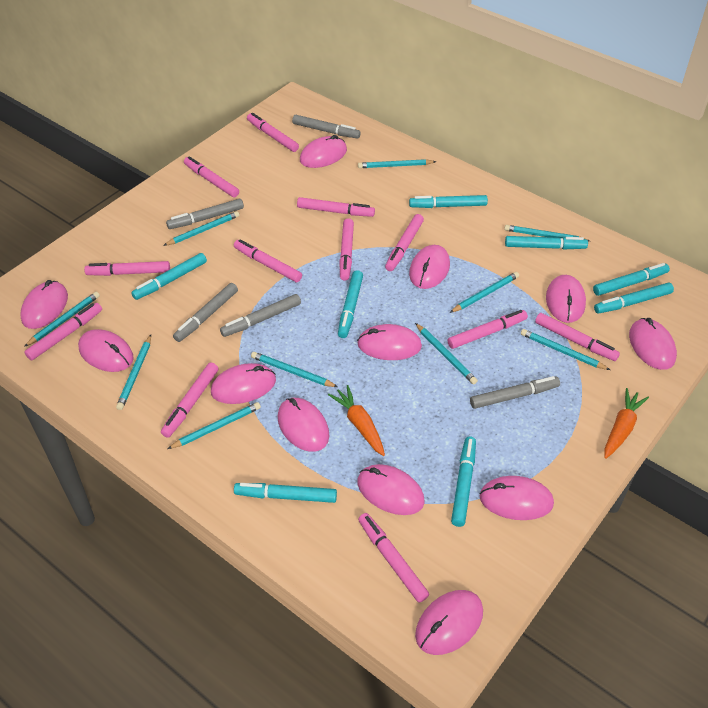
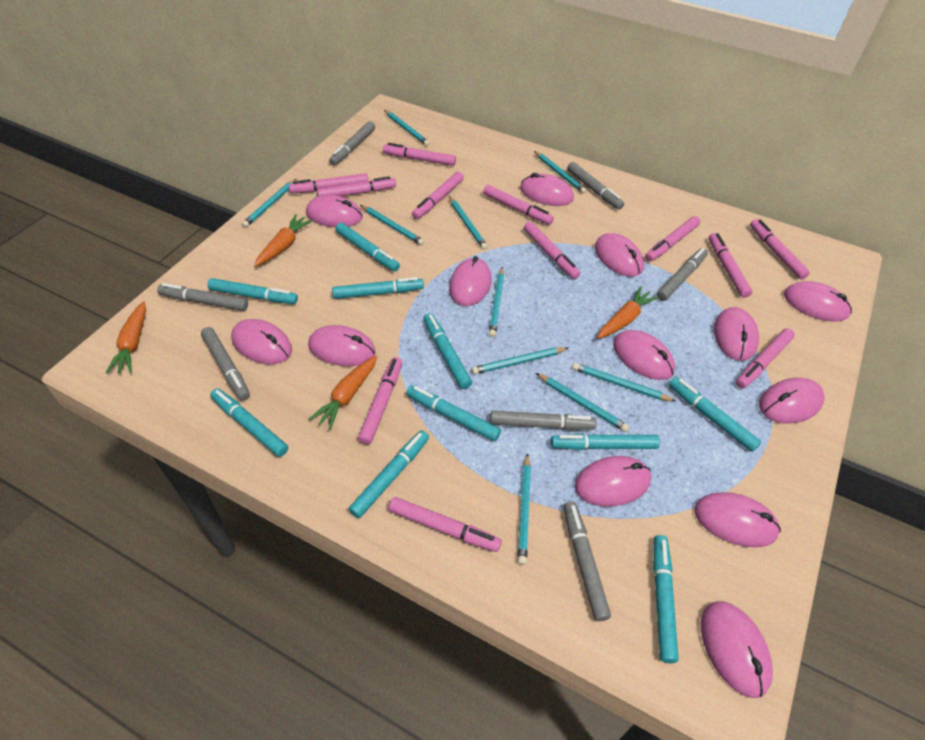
grey marker: 5 -> 7
orange carrot: 2 -> 4
pink mouse: 12 -> 13
turquoise marker: 8 -> 10

